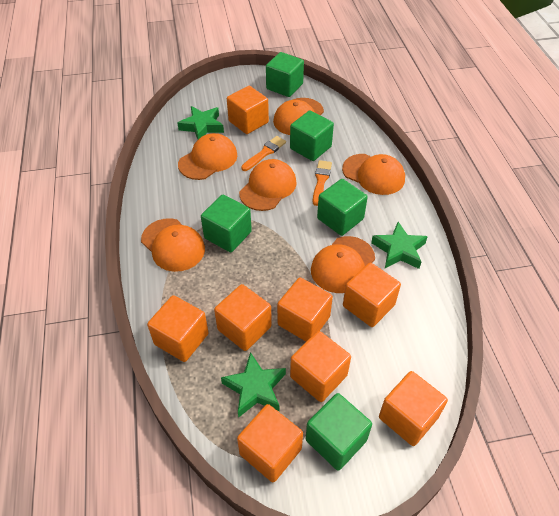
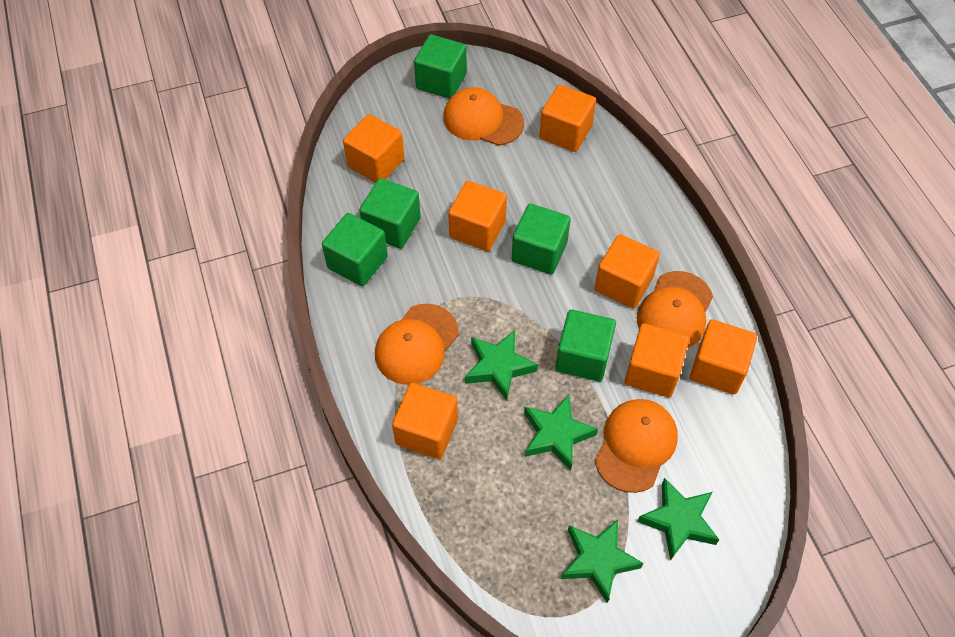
green star: 3 -> 4
orange brush: 2 -> 0
orange cap: 6 -> 4
orange cube: 8 -> 7

